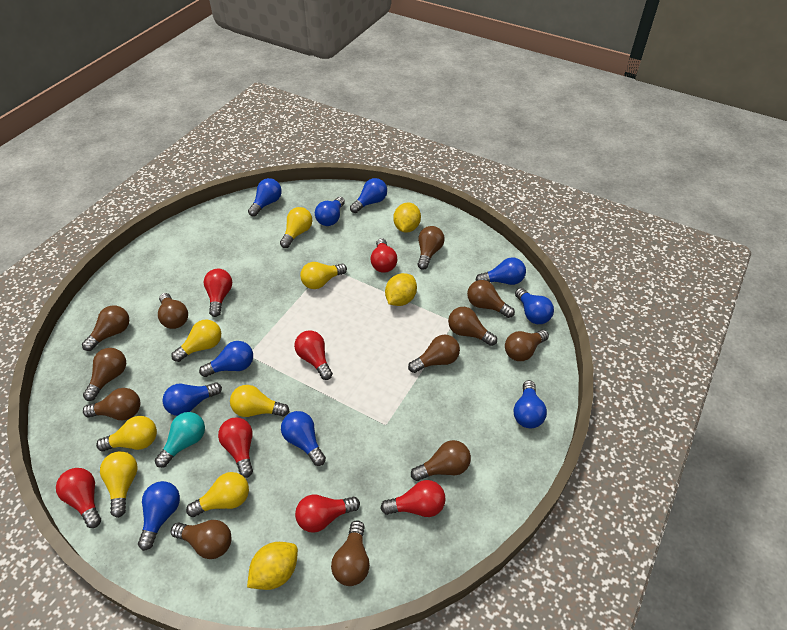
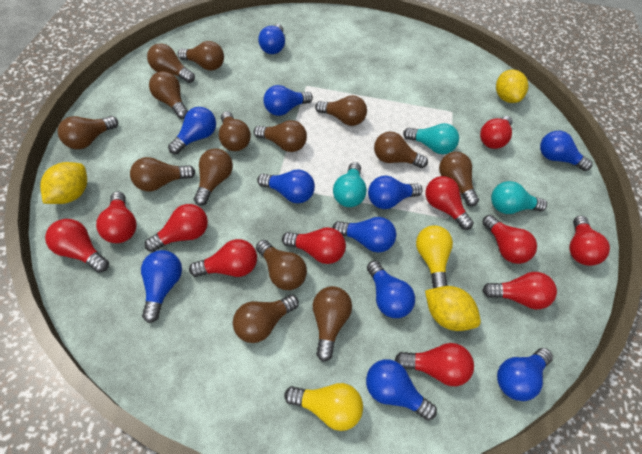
blue light bulb: 10 -> 11
brown light bulb: 12 -> 14
red light bulb: 7 -> 11
turquoise light bulb: 1 -> 3
yellow light bulb: 7 -> 2

